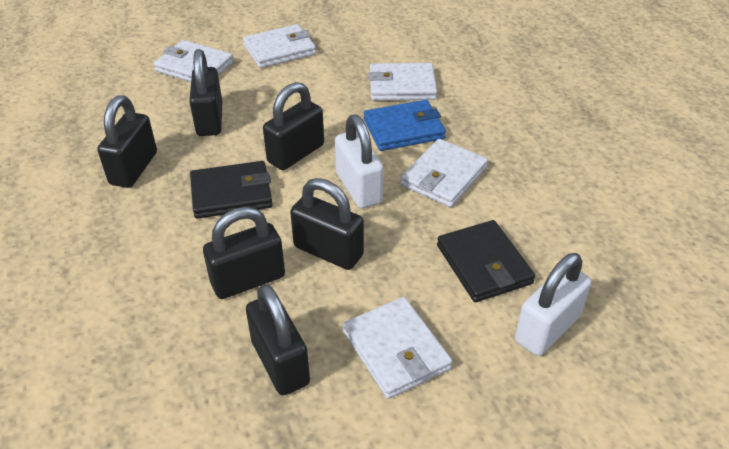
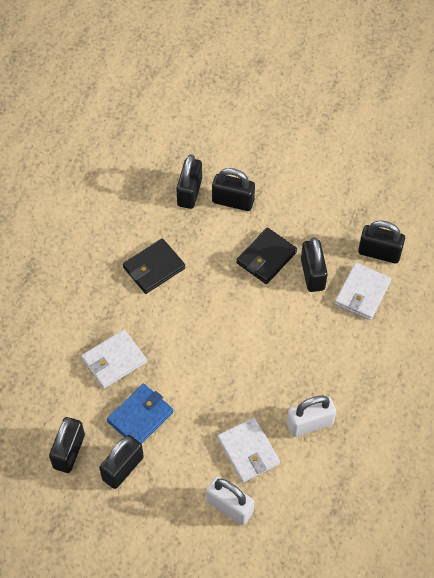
white wallet: 5 -> 3

